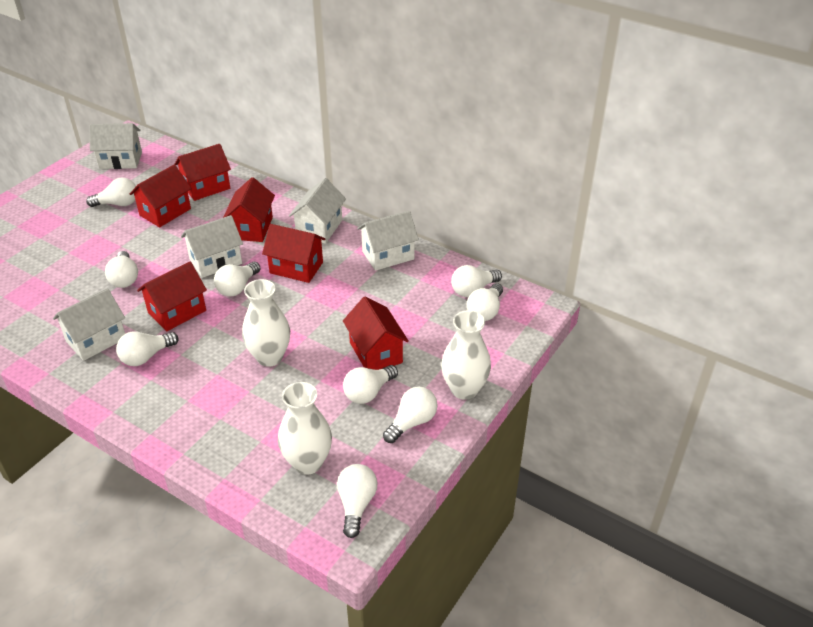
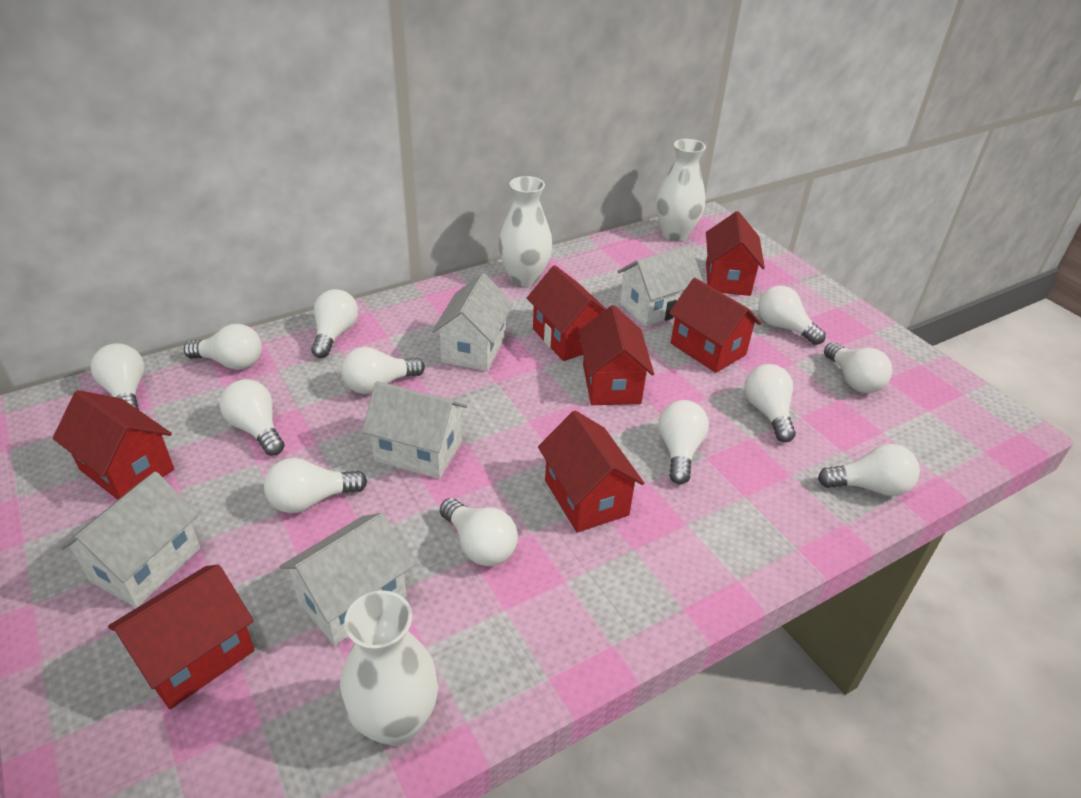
red house: 6 -> 7
white light bulb: 9 -> 12

